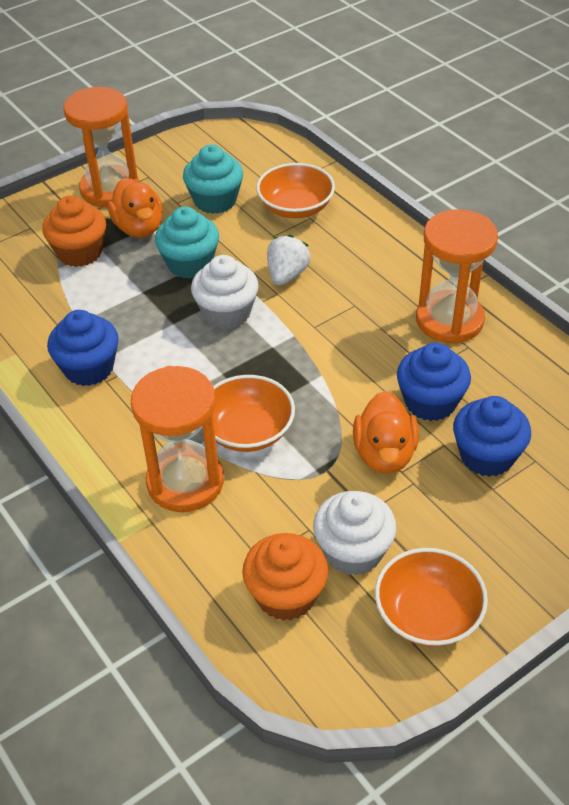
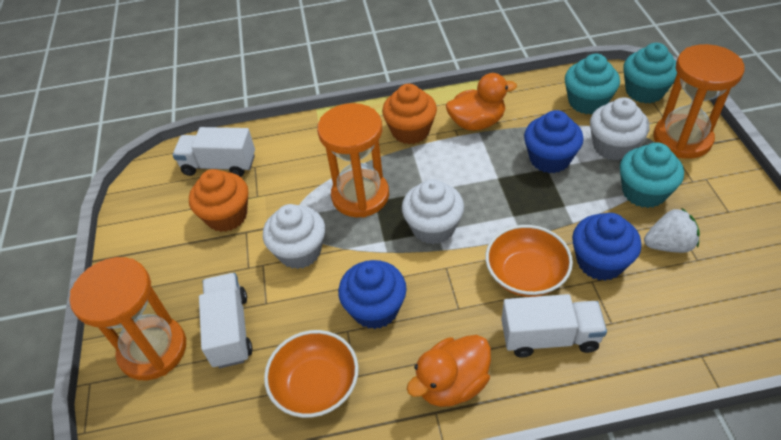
orange bowl: 3 -> 2
turquoise cupcake: 2 -> 3
white cupcake: 2 -> 3
white truck: 0 -> 3

